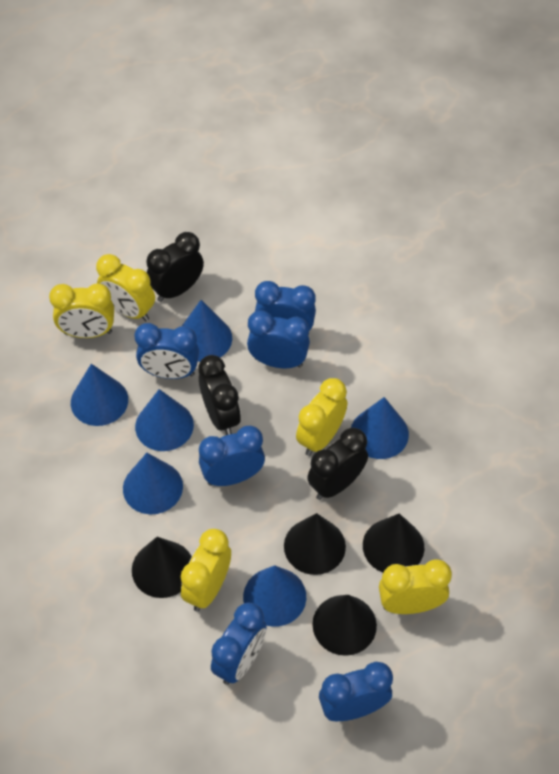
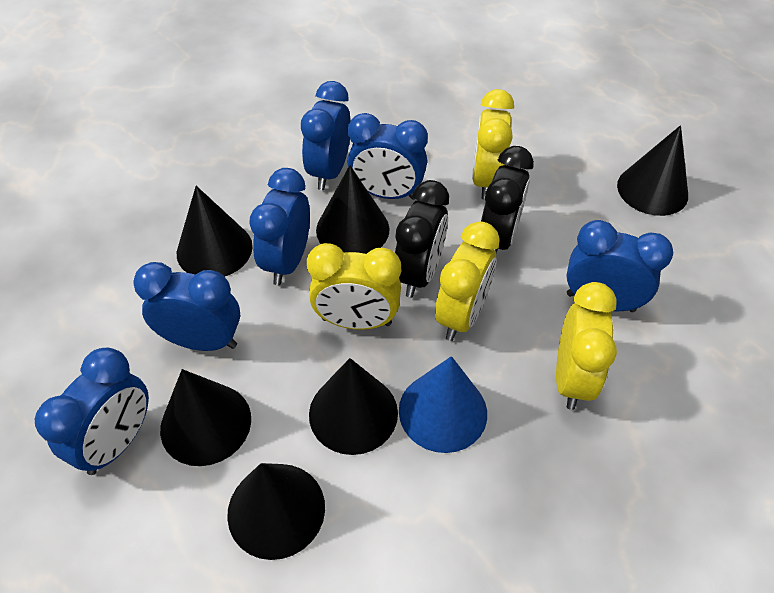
black clock: 3 -> 2
black cone: 4 -> 6
blue cone: 6 -> 1
yellow clock: 5 -> 4

